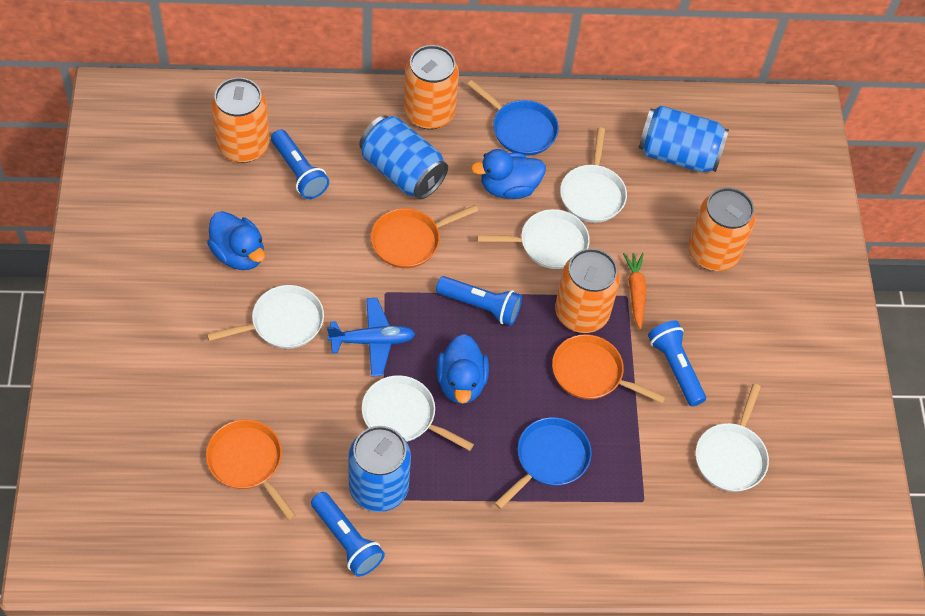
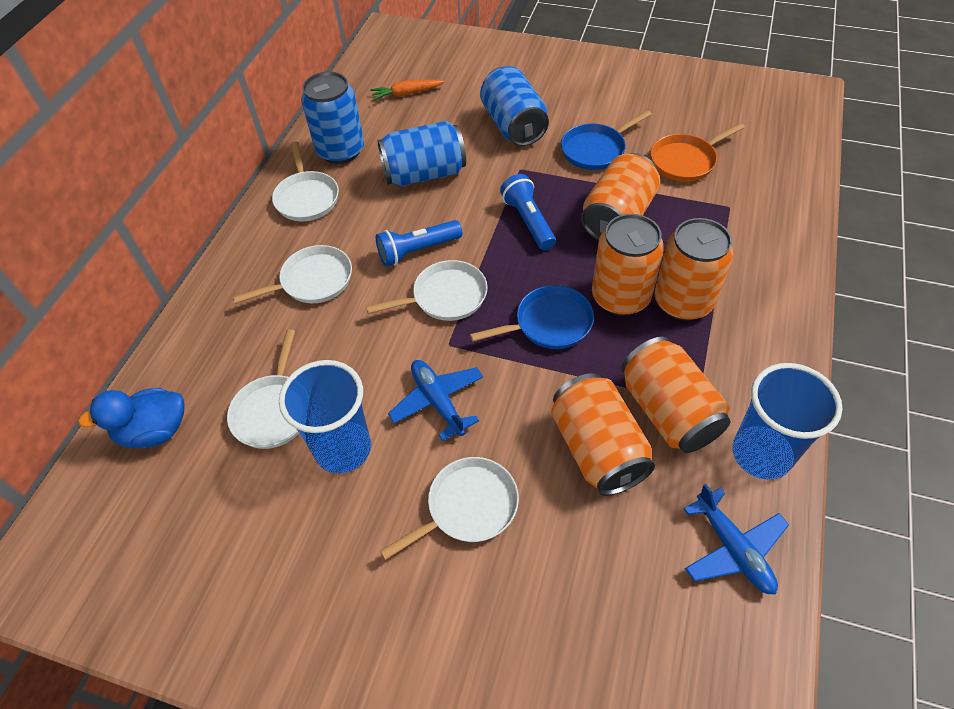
blue cup: 0 -> 2
blue duck: 3 -> 1
blue flashlight: 4 -> 2
blue plane: 1 -> 2
orange can: 4 -> 5
orange pan: 3 -> 1

